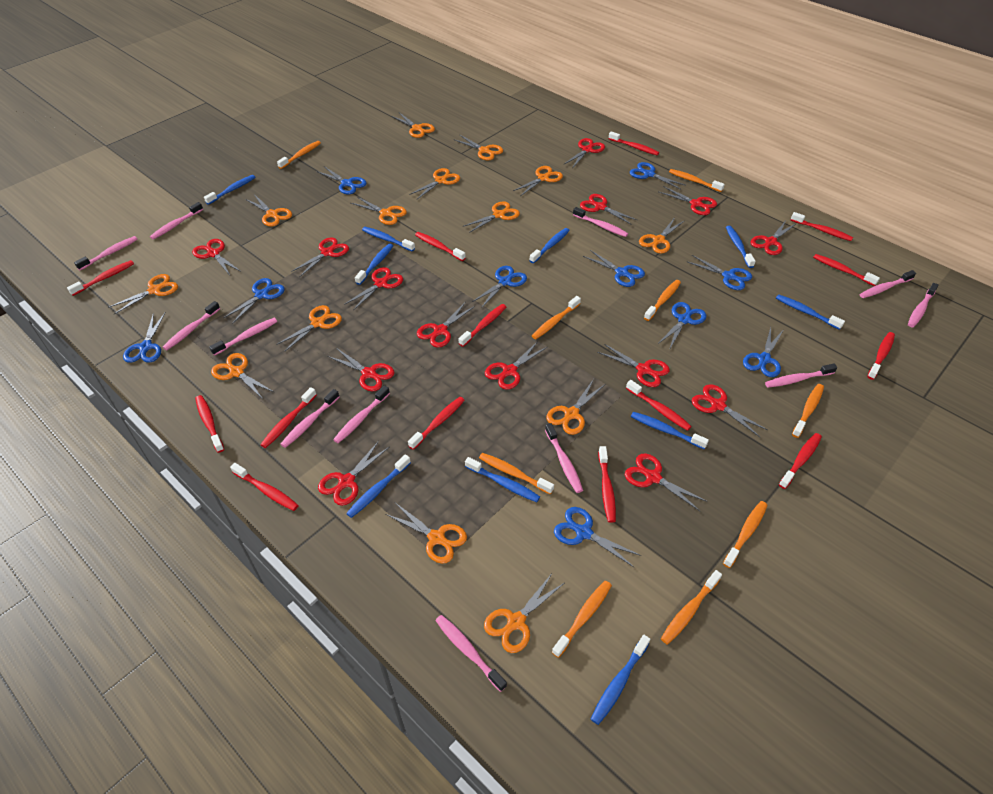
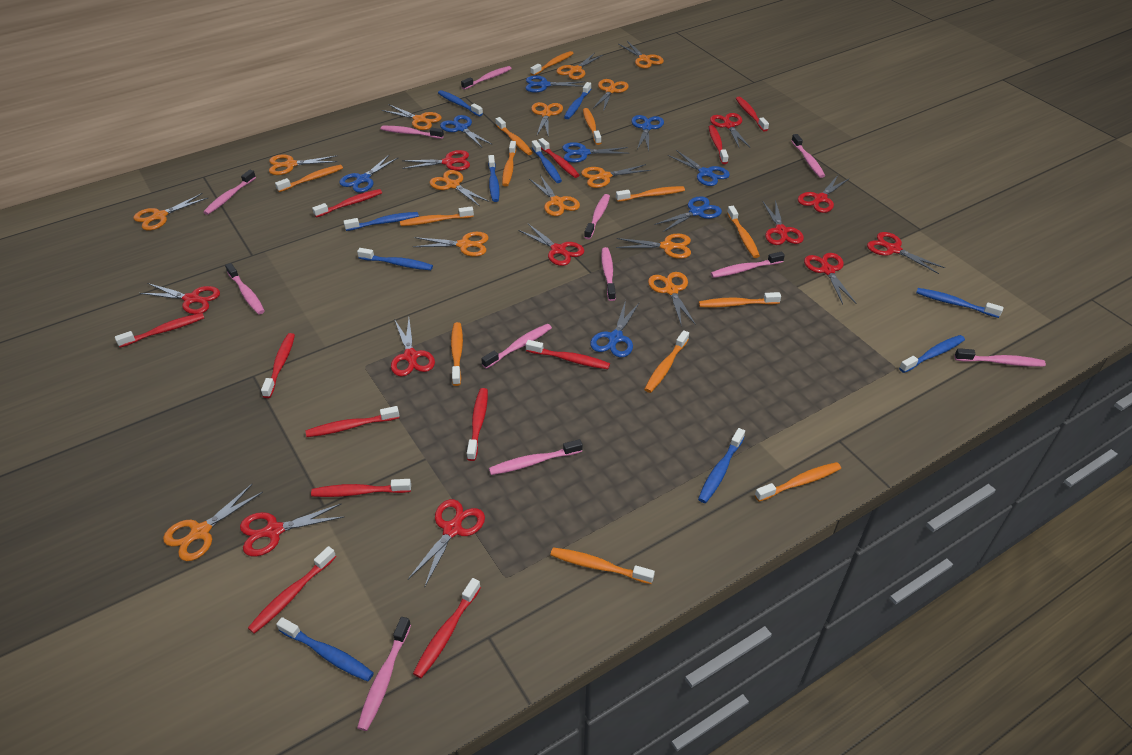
blue scissors: 10 -> 8
orange toothbrush: 9 -> 13
red scissors: 14 -> 11
red toothbrush: 14 -> 12

